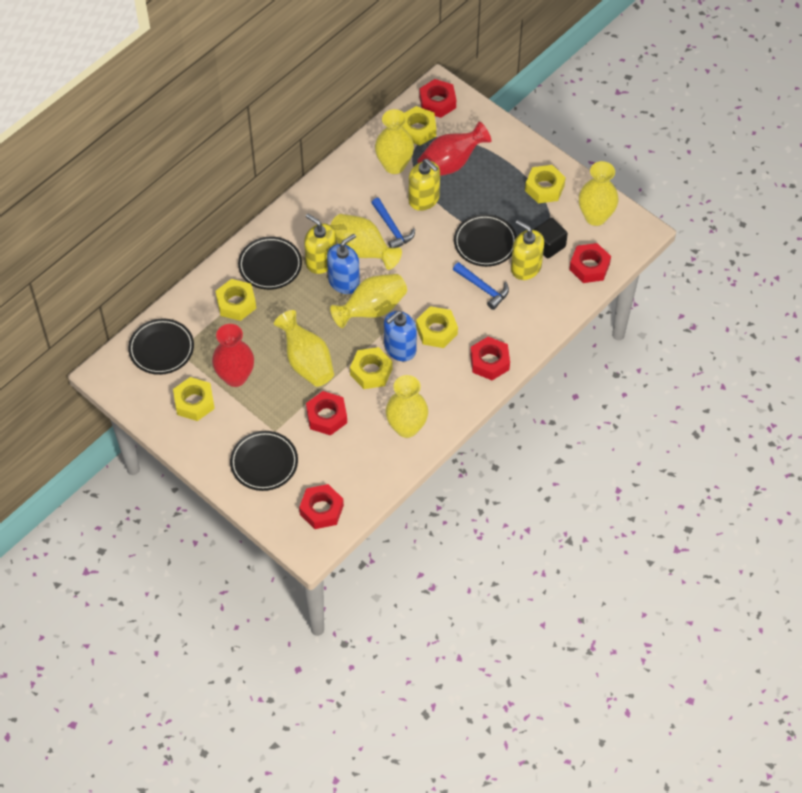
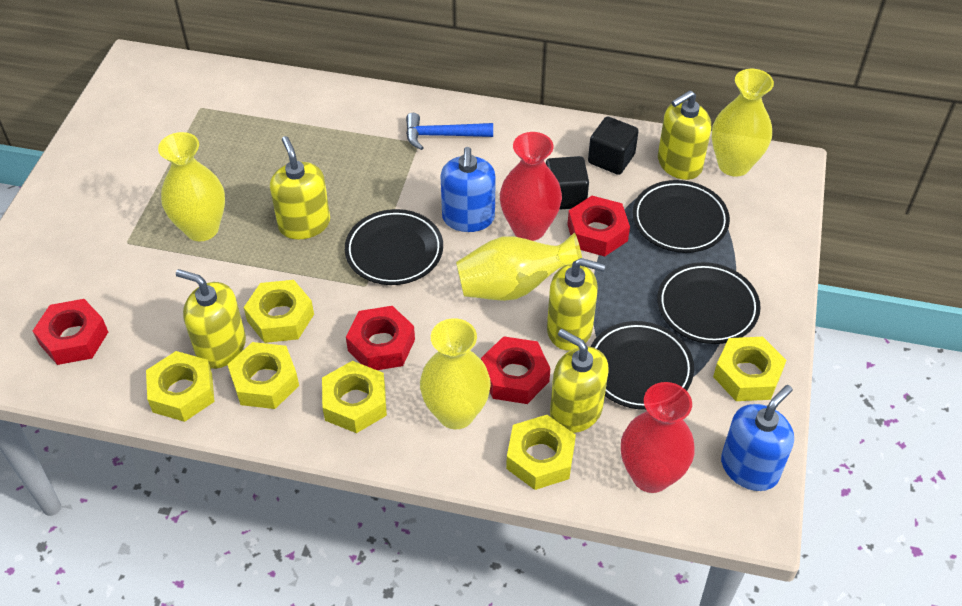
black cube: 1 -> 2
blue hammer: 2 -> 1
red nut: 5 -> 4
yellow soap dispenser: 3 -> 5
yellow vase: 6 -> 4

